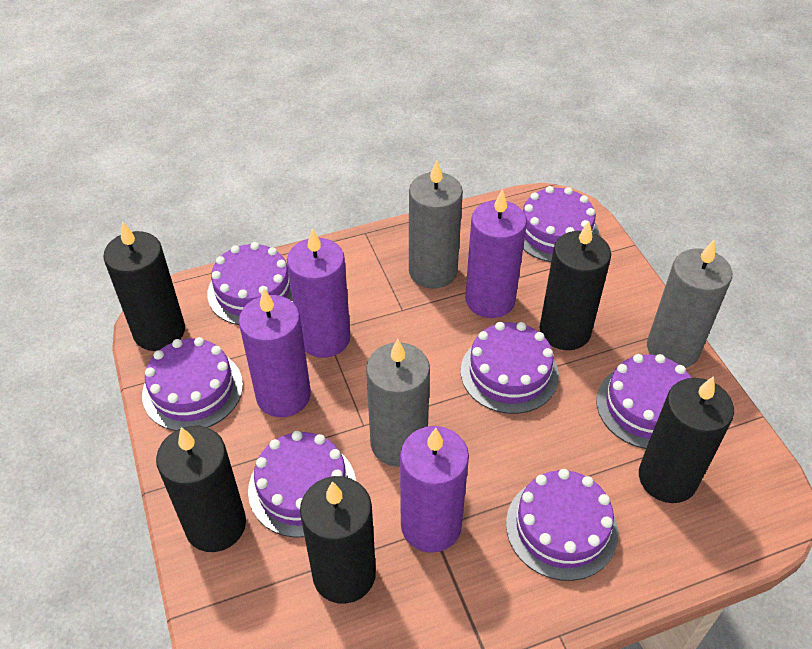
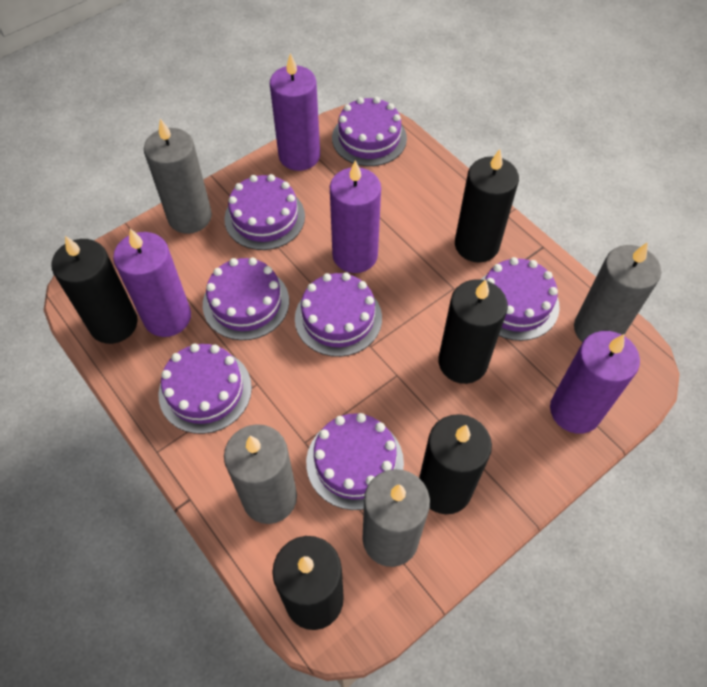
grey candle: 3 -> 4

